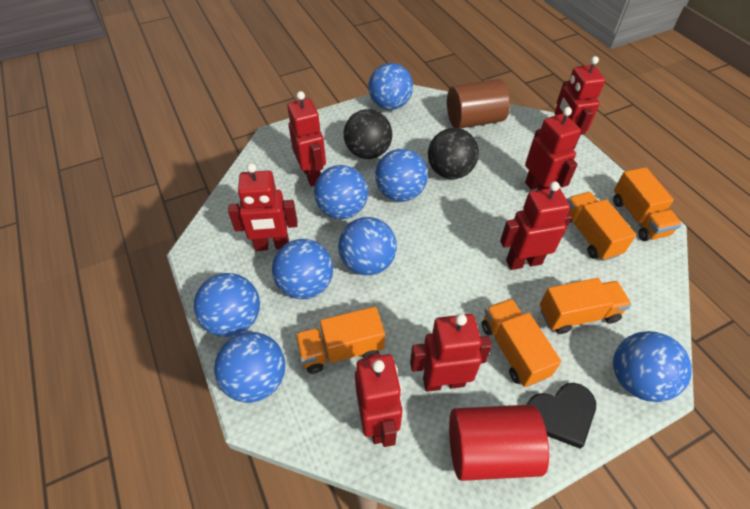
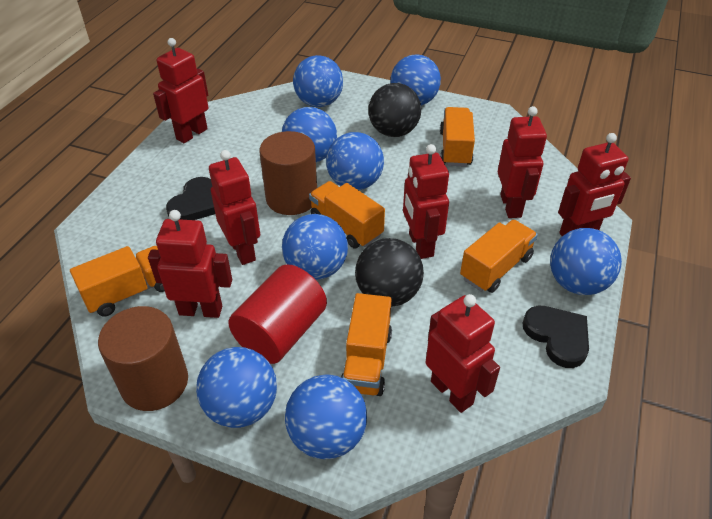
black heart: 1 -> 2
brown cylinder: 1 -> 2

